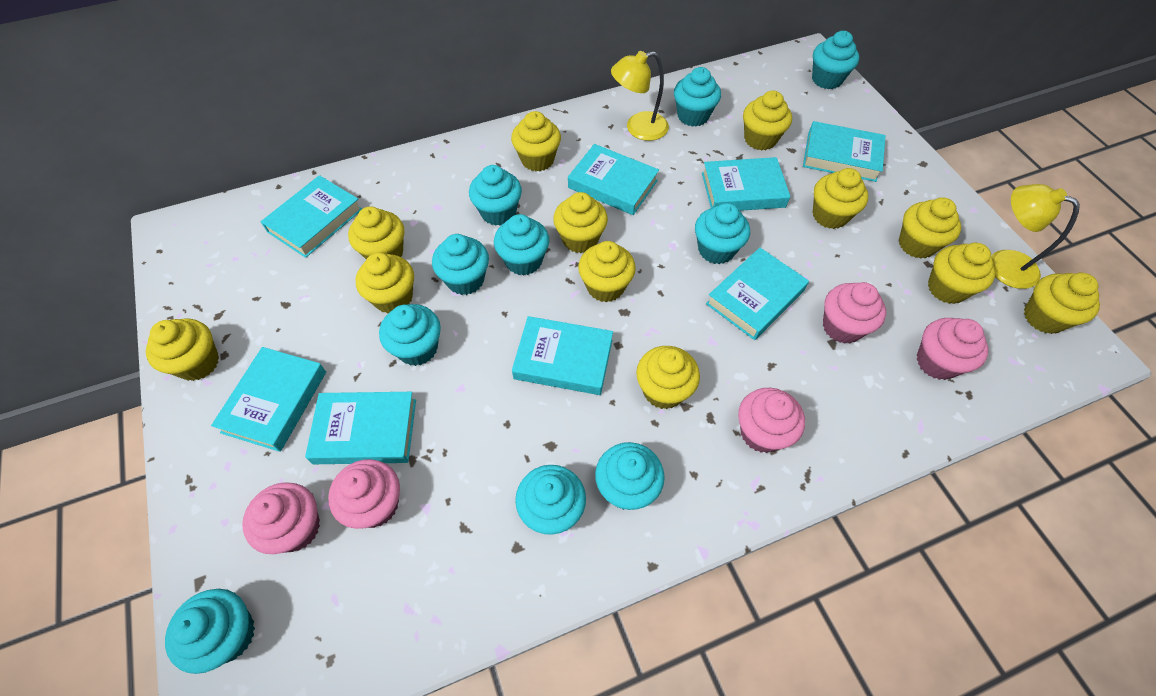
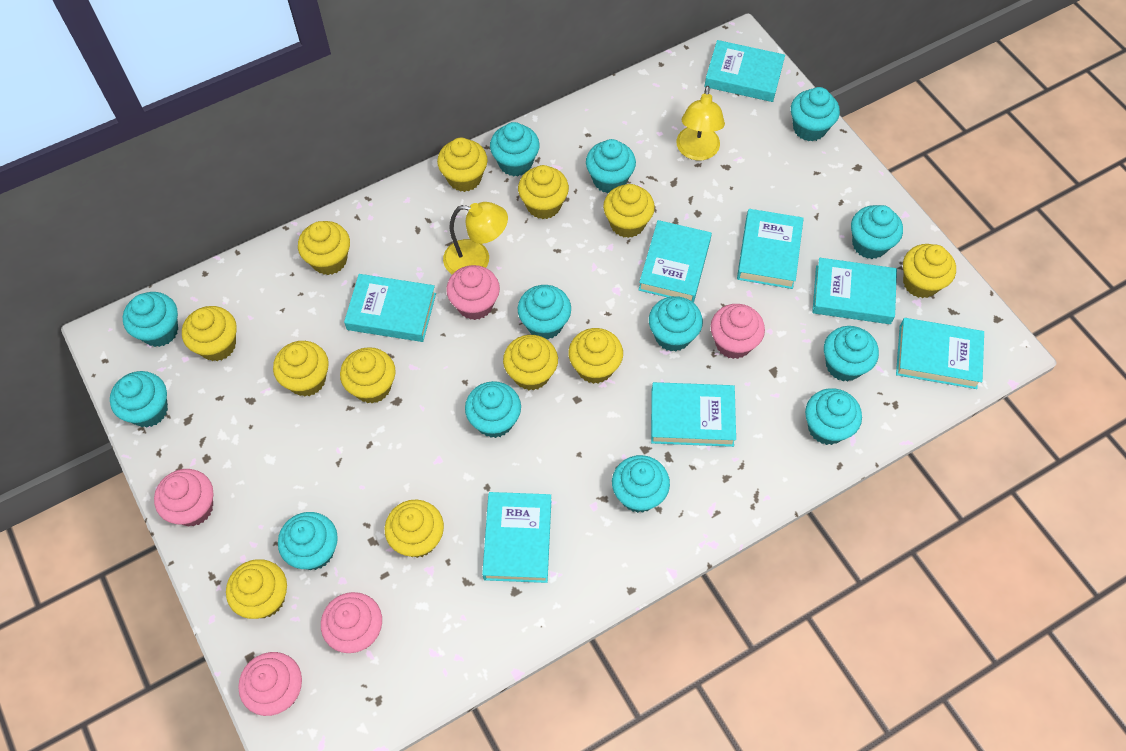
turquoise cupcake: 10 -> 13

